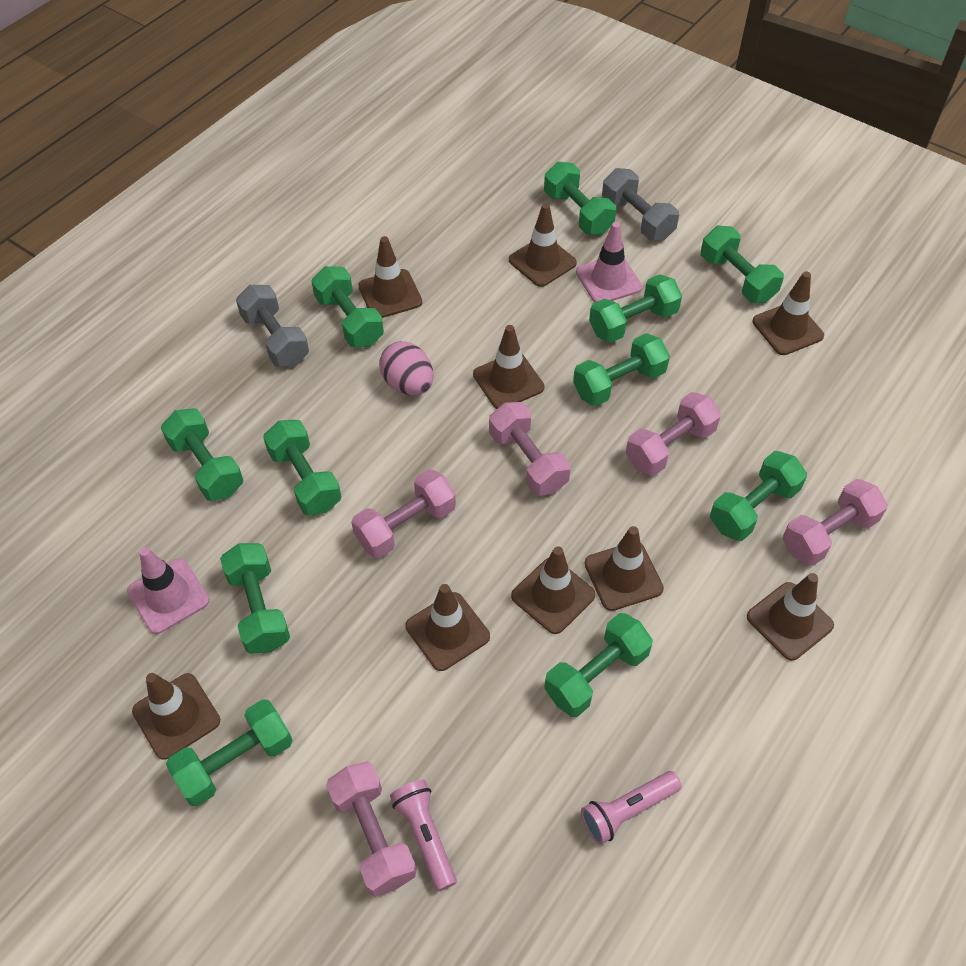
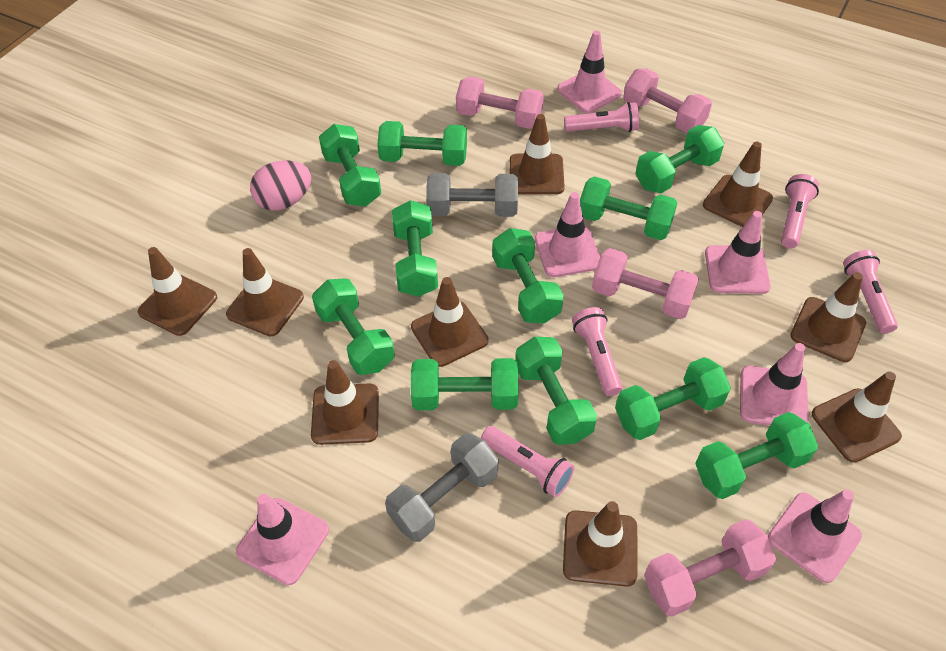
pink dumbbell: 5 -> 4
pink flashlight: 2 -> 5
pink traffic cone: 2 -> 6

